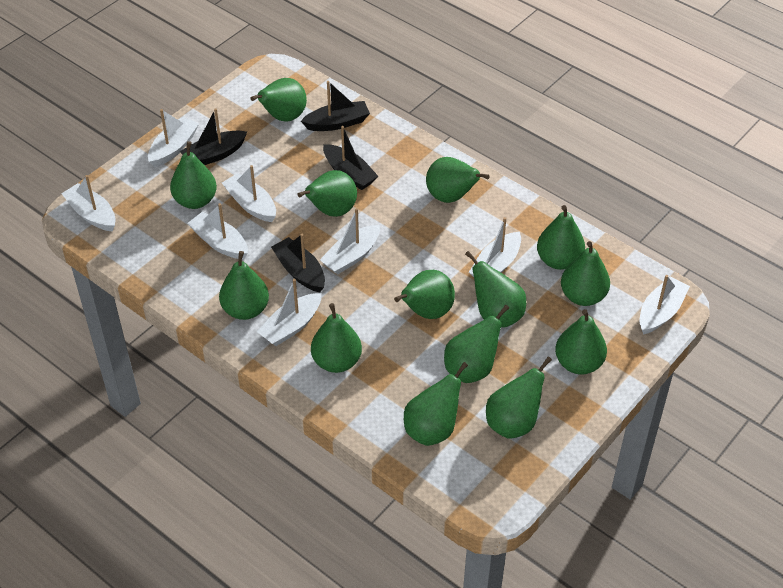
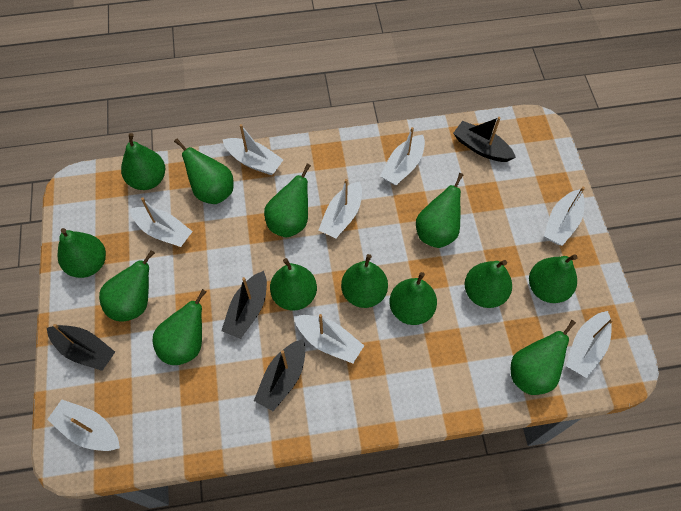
green pear: 14 -> 13

